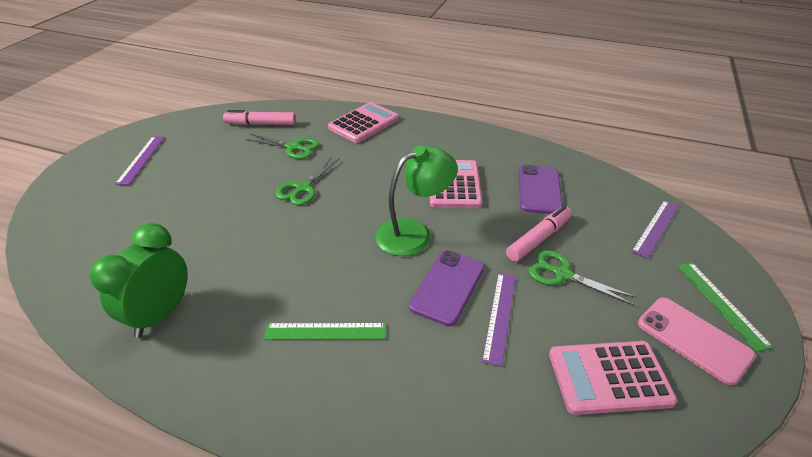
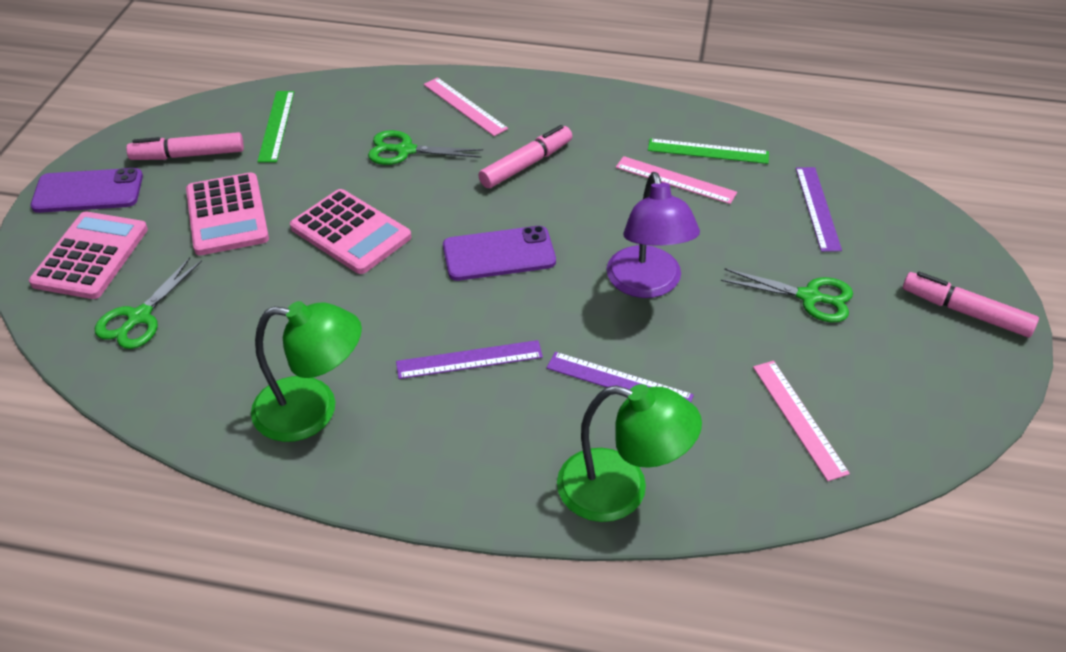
green clock: 1 -> 0
green lamp: 1 -> 2
pink marker: 2 -> 3
pink phone: 1 -> 0
pink ruler: 0 -> 3
purple lamp: 0 -> 1

